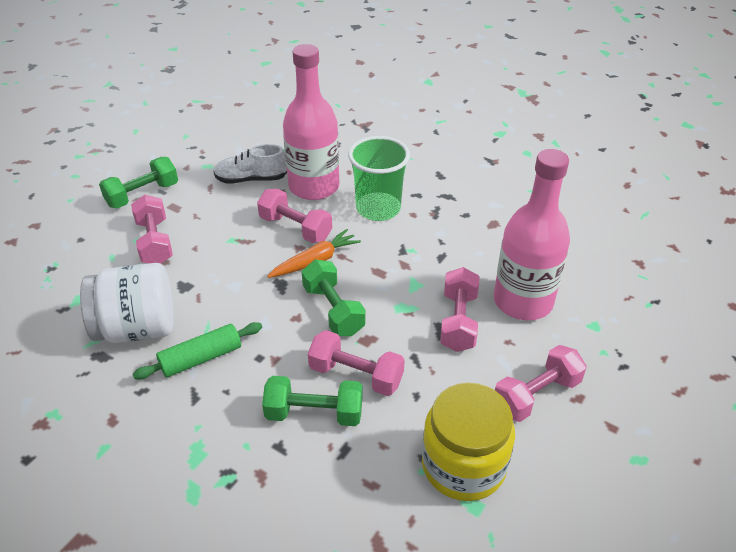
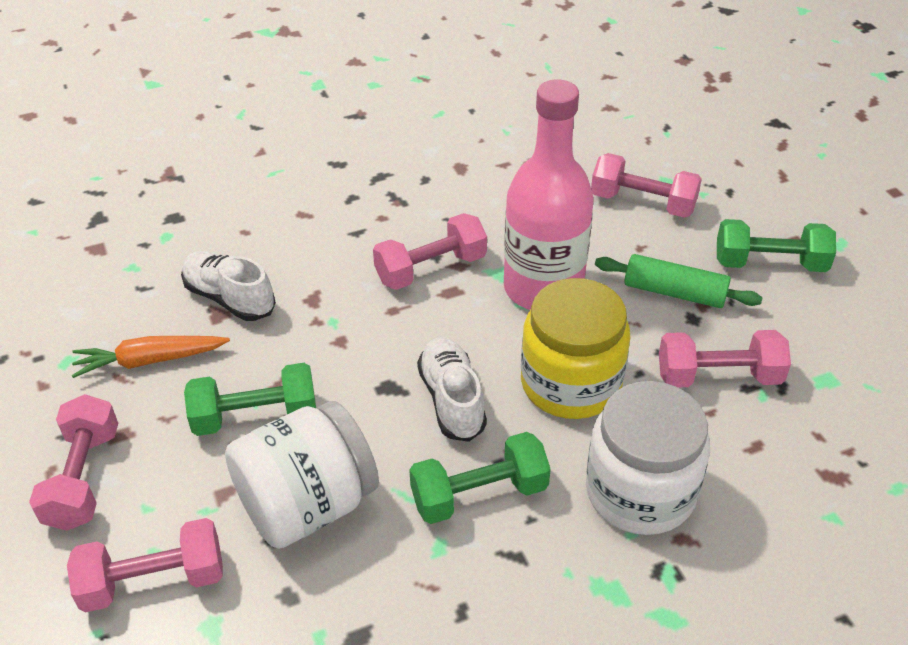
green cup: 1 -> 0
pink bottle: 2 -> 1
white jar: 1 -> 2
white shoe: 1 -> 2

